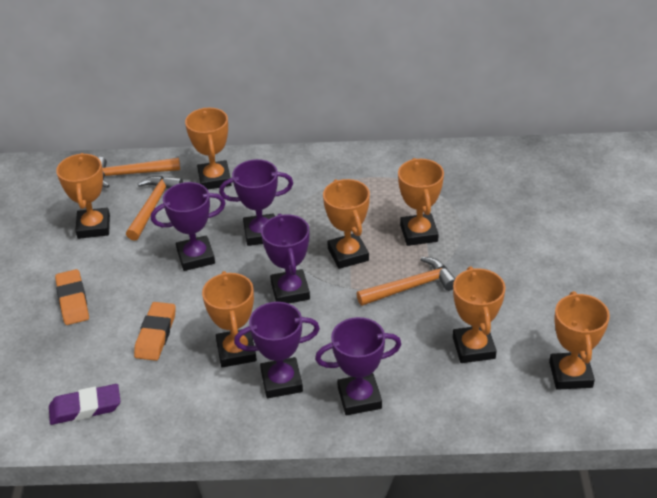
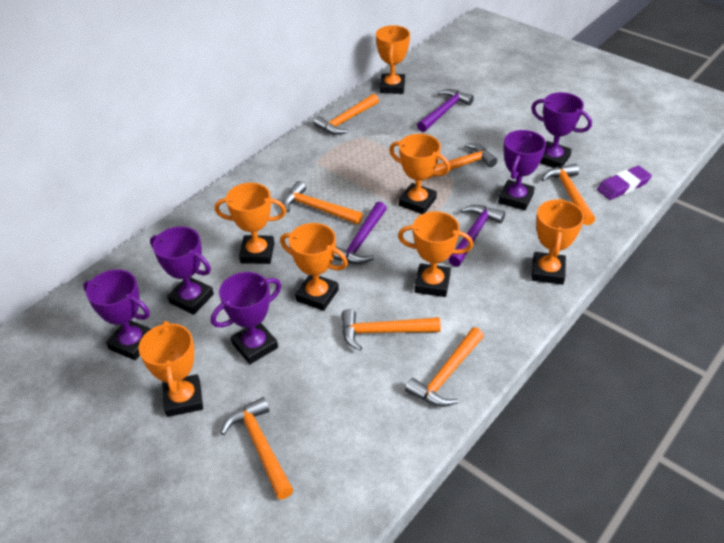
orange eraser: 2 -> 0
orange hammer: 3 -> 7
purple hammer: 0 -> 3

